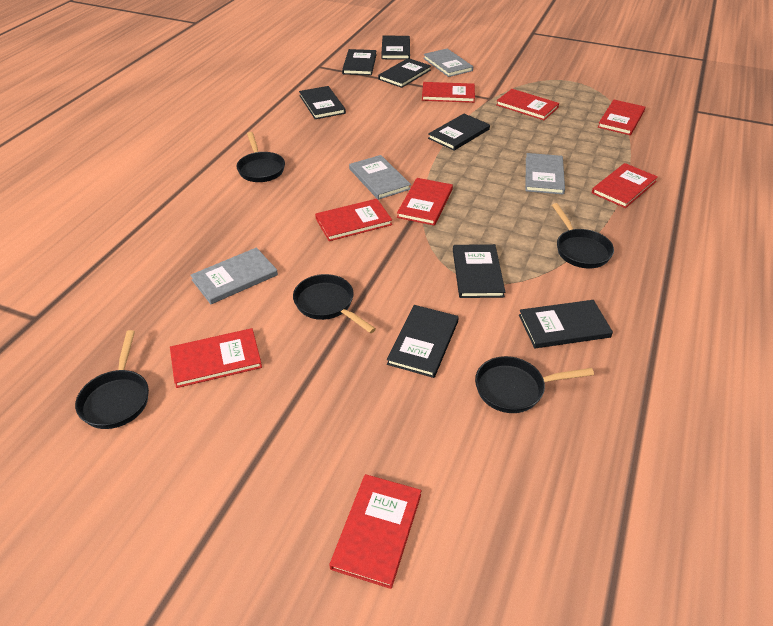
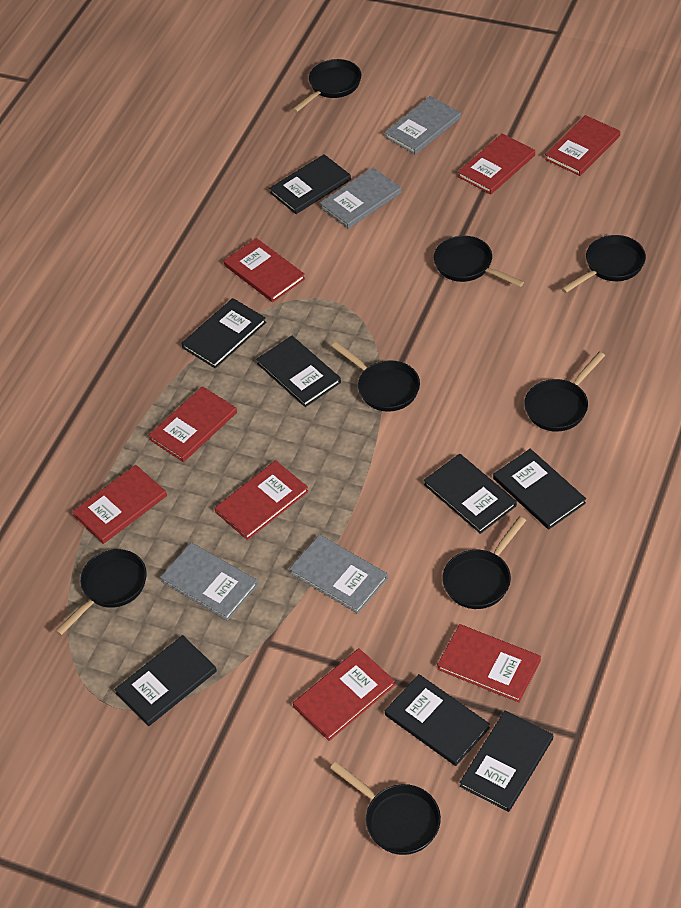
black pan: 5 -> 8

